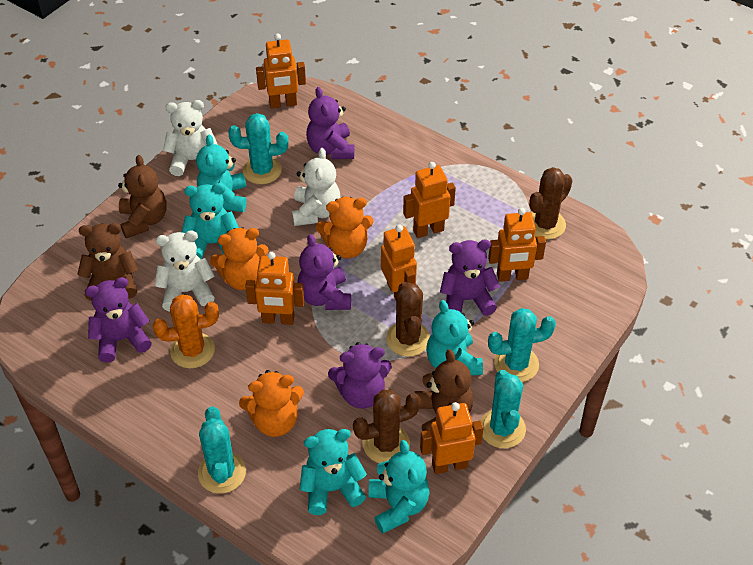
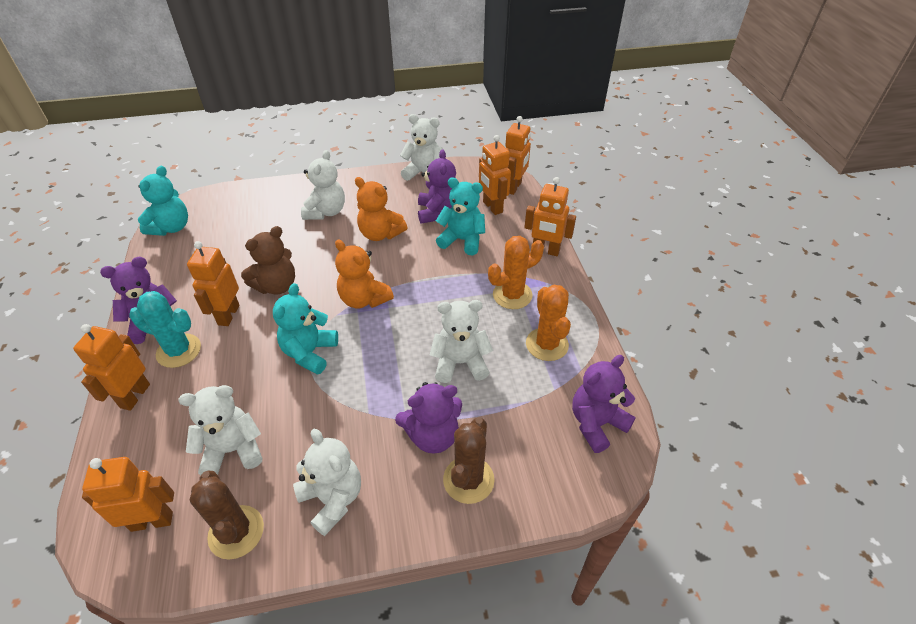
brown cactus: 3 -> 2
brown teddy bear: 3 -> 1
orange cactus: 1 -> 2
orange teddy bear: 3 -> 2
purple teddy bear: 5 -> 4
turquoise cactus: 4 -> 1
turquoise teddy bear: 5 -> 3
white teddy bear: 3 -> 5

